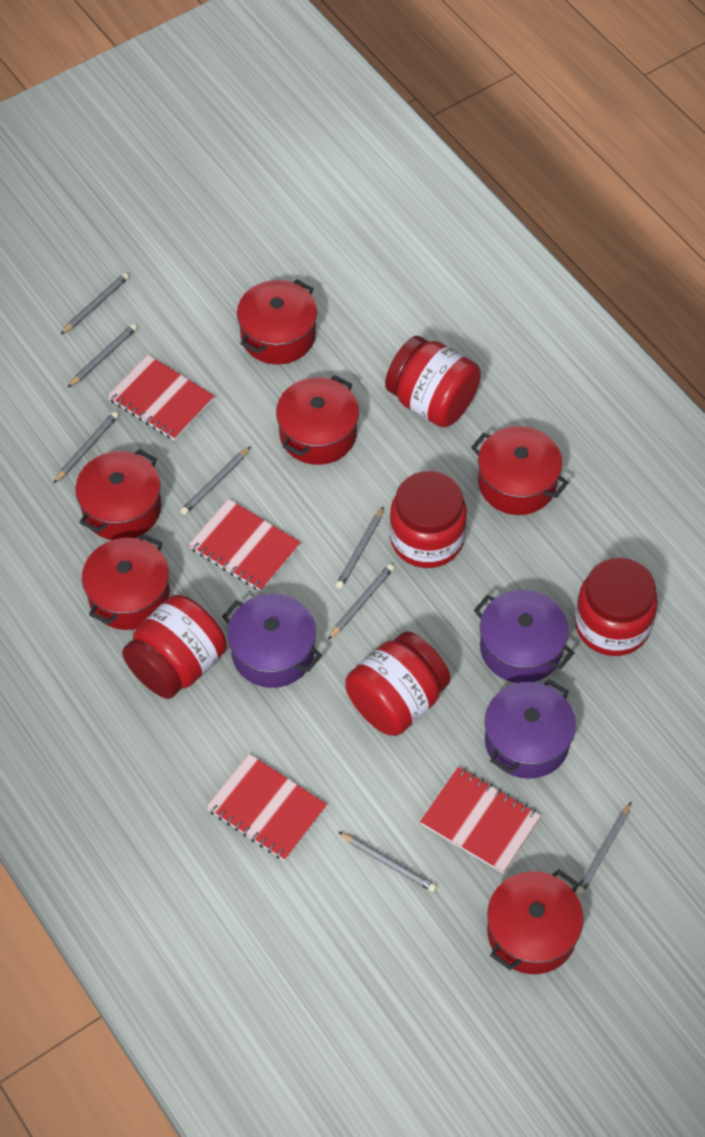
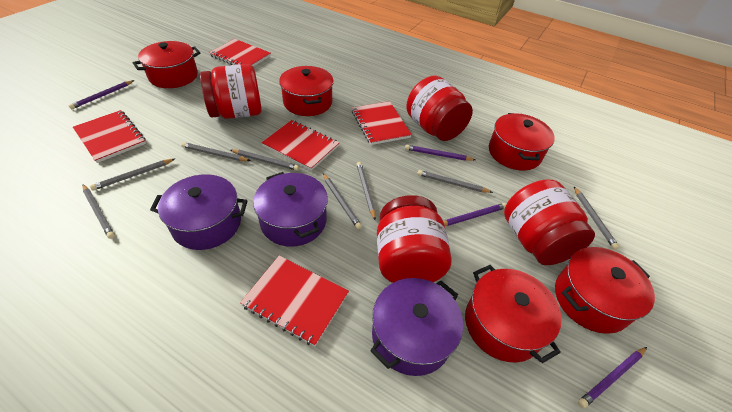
purple pencil: 0 -> 4
red jar: 5 -> 4
red notebook: 4 -> 5
red pot: 6 -> 5

